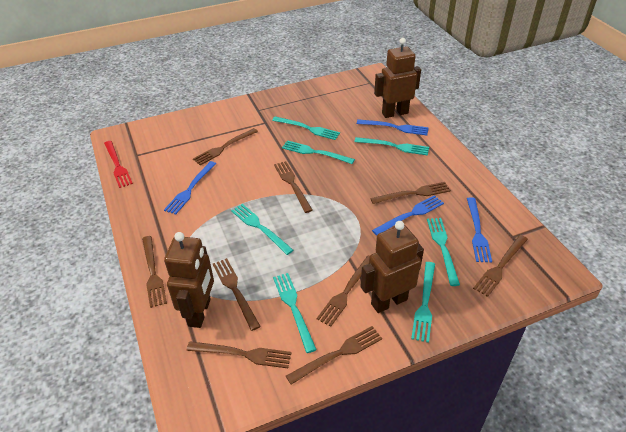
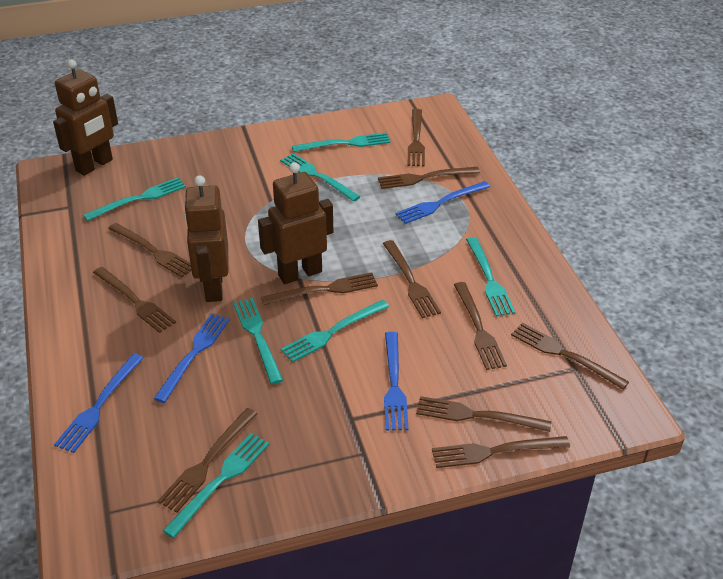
brown fork: 9 -> 11
red fork: 1 -> 0

